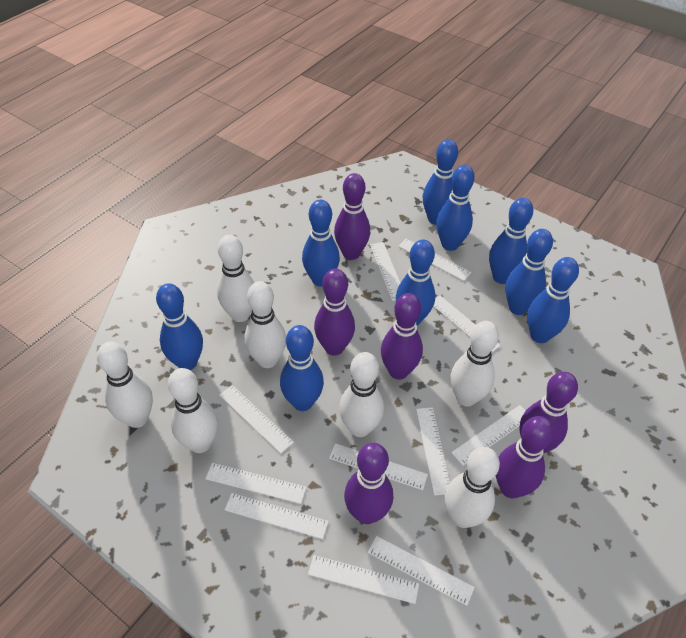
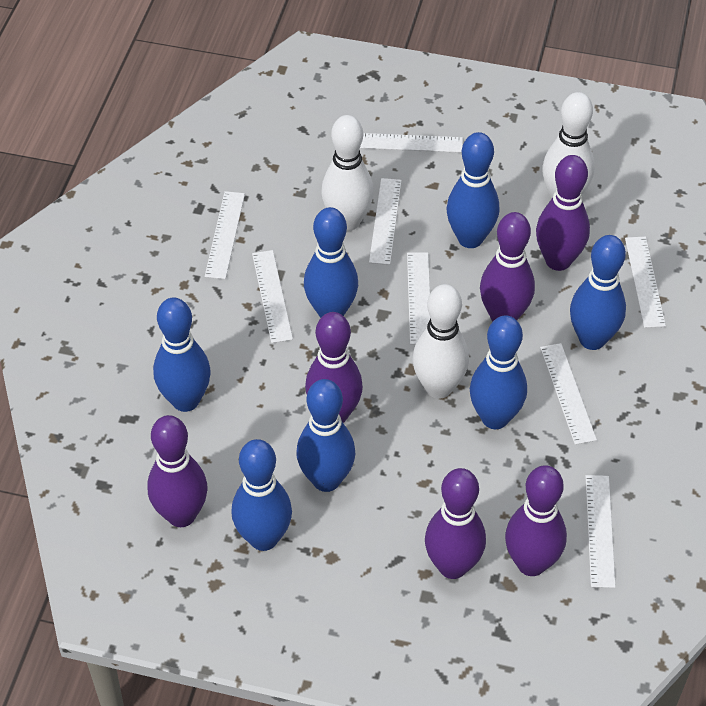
blue bowling pin: 9 -> 7
white bowling pin: 7 -> 3
white ruler: 11 -> 8

